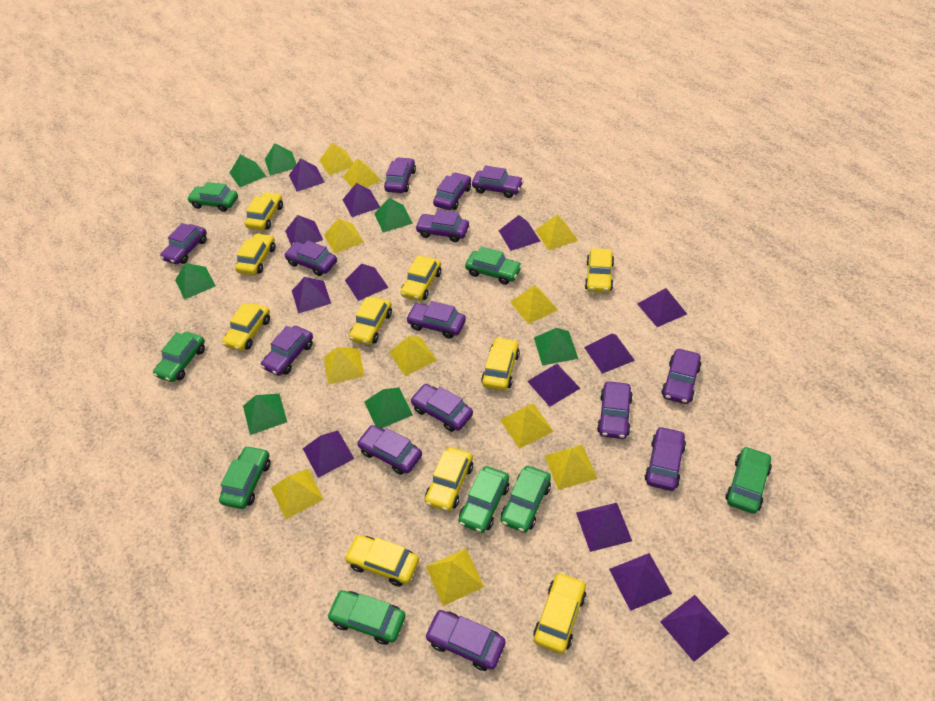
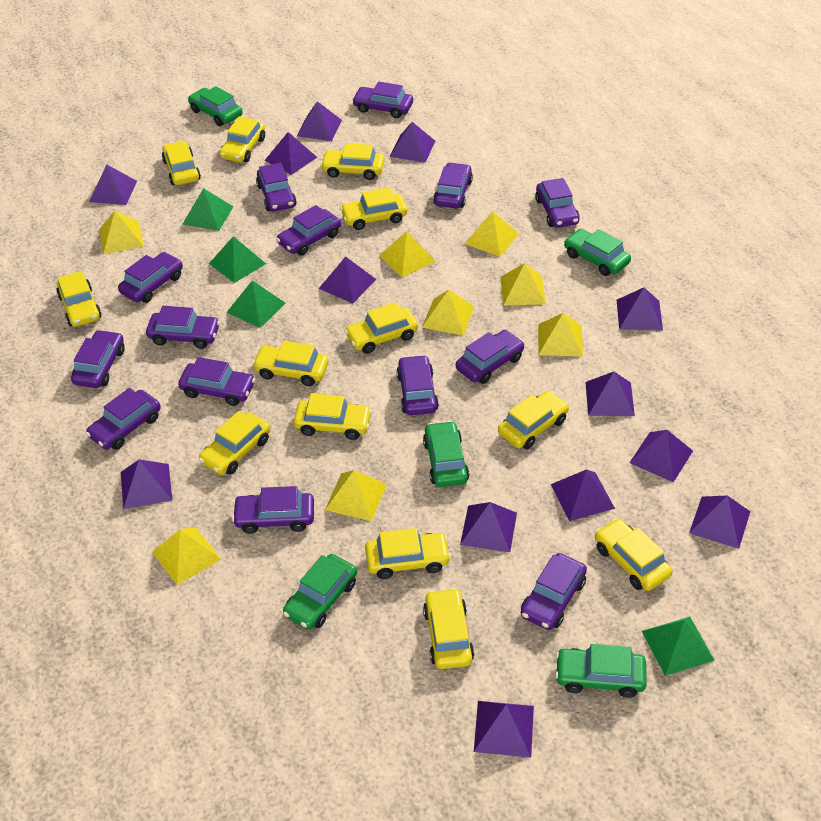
green car: 8 -> 5
green pyramid: 7 -> 4
yellow car: 10 -> 13
yellow pyramid: 11 -> 8

